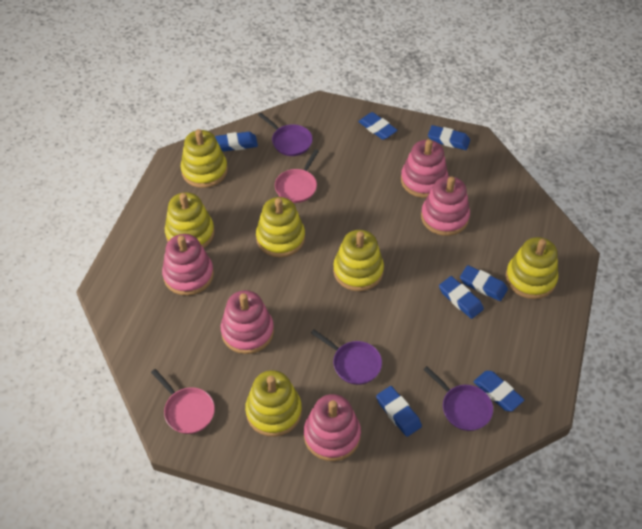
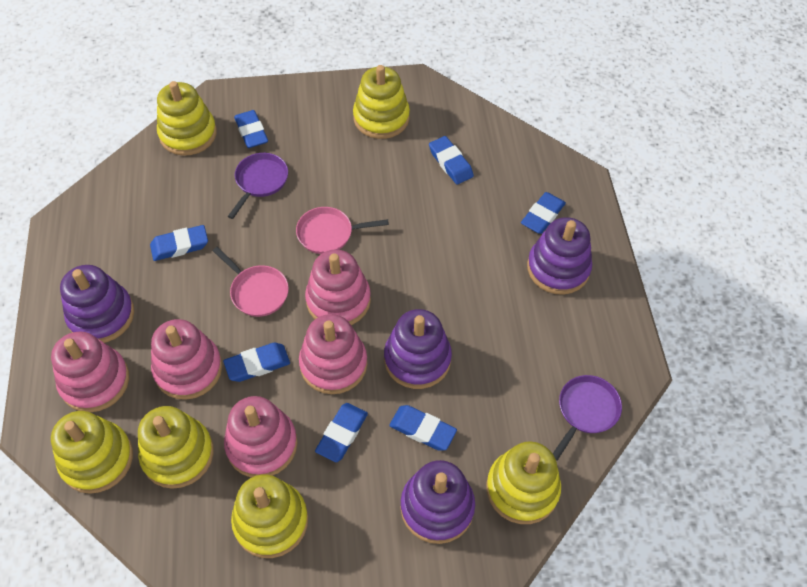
purple pan: 3 -> 2
purple stacking toy: 0 -> 4

